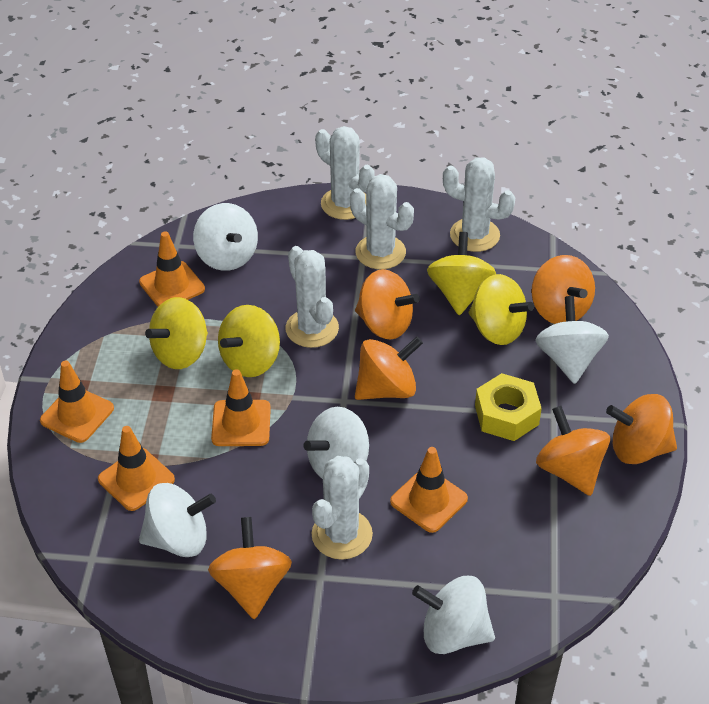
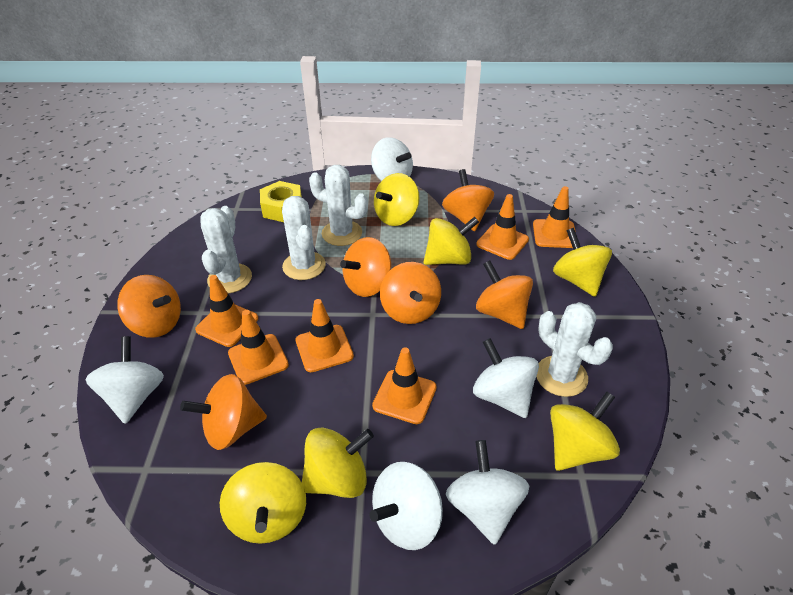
orange traffic cone: 5 -> 6
white cactus: 5 -> 4
yellow spinning top: 4 -> 6

